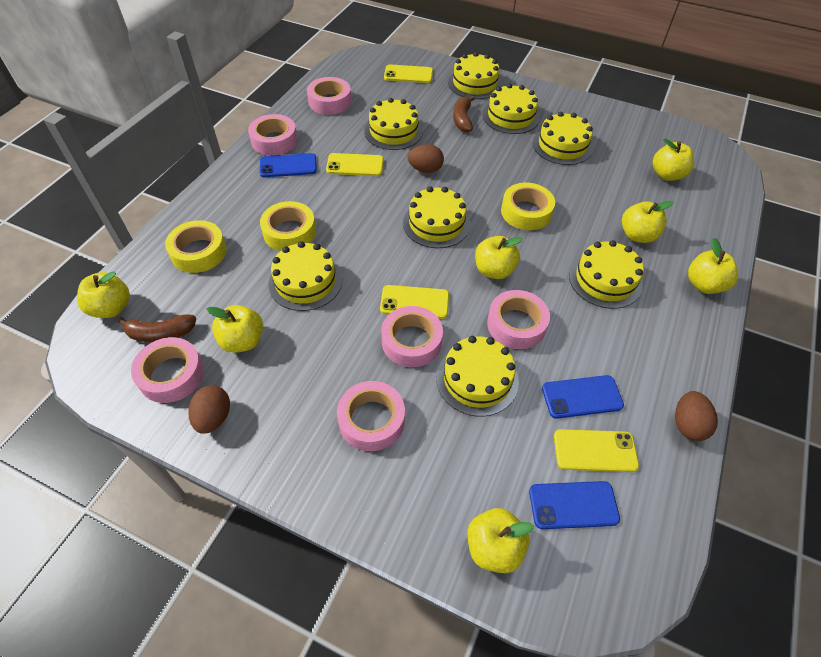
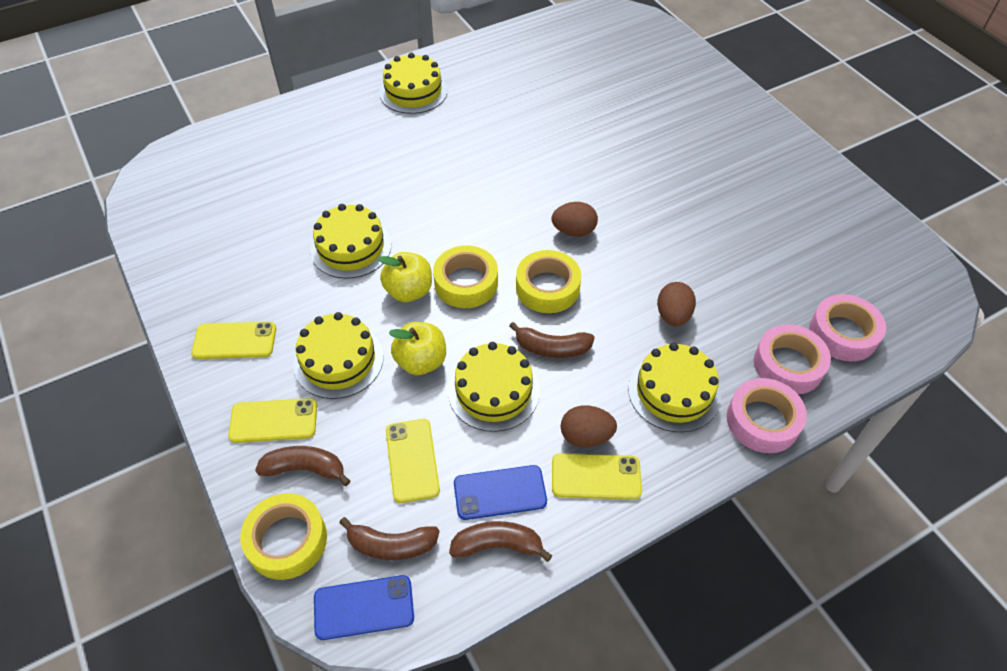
blue phone: 3 -> 2
brown banana: 2 -> 4
pink tape: 6 -> 3
yellow apple: 7 -> 2
yellow cake: 8 -> 5

